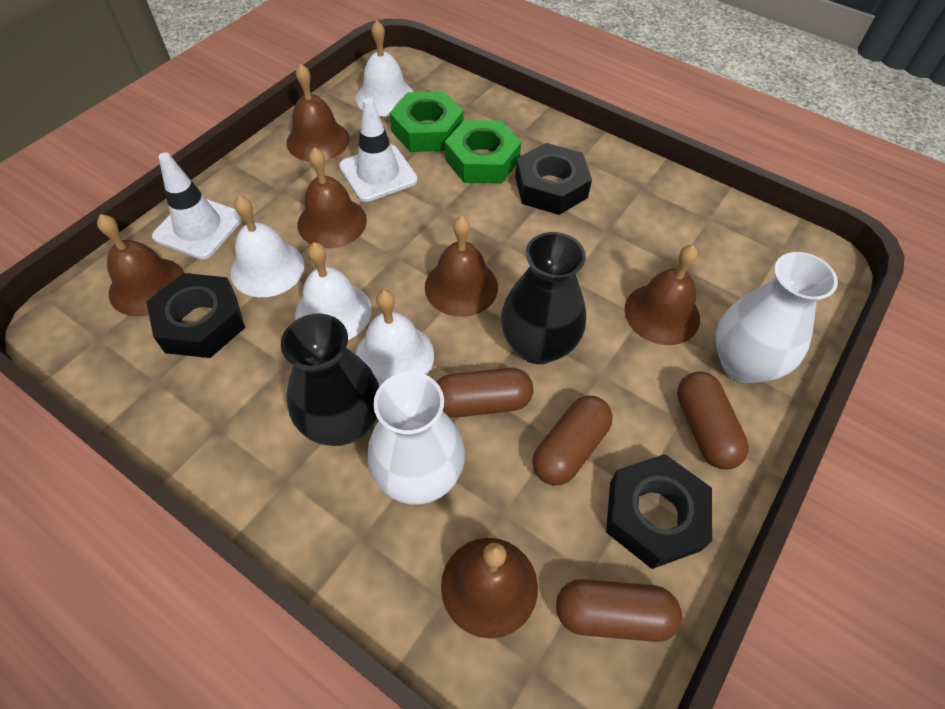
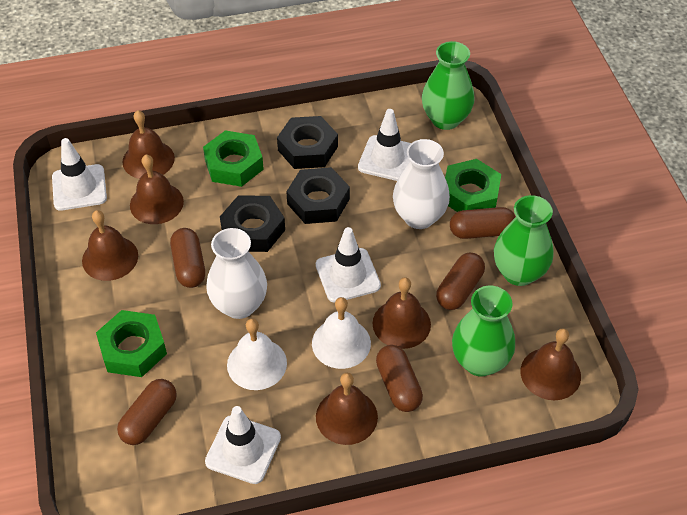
black vase: 2 -> 0
brown capsule: 4 -> 5
green nut: 2 -> 3
green vase: 0 -> 3
white bell: 4 -> 2
white traffic cone: 2 -> 4

